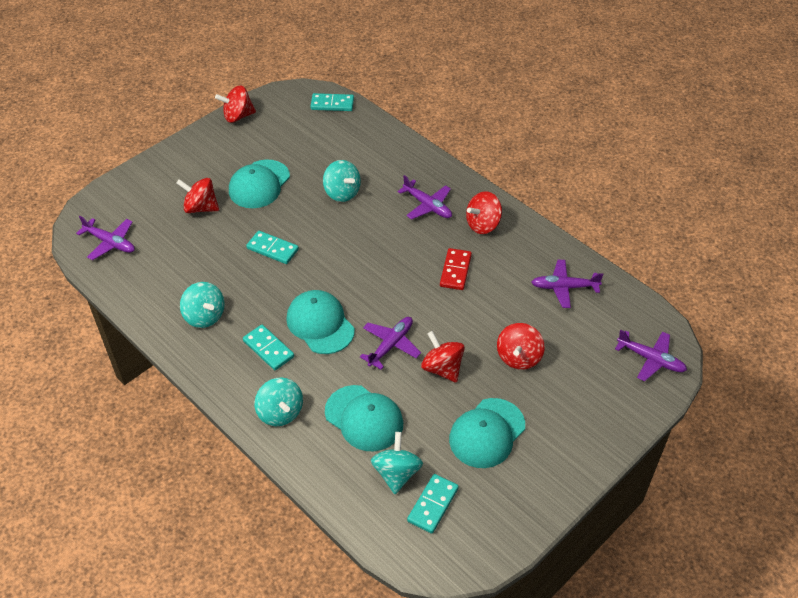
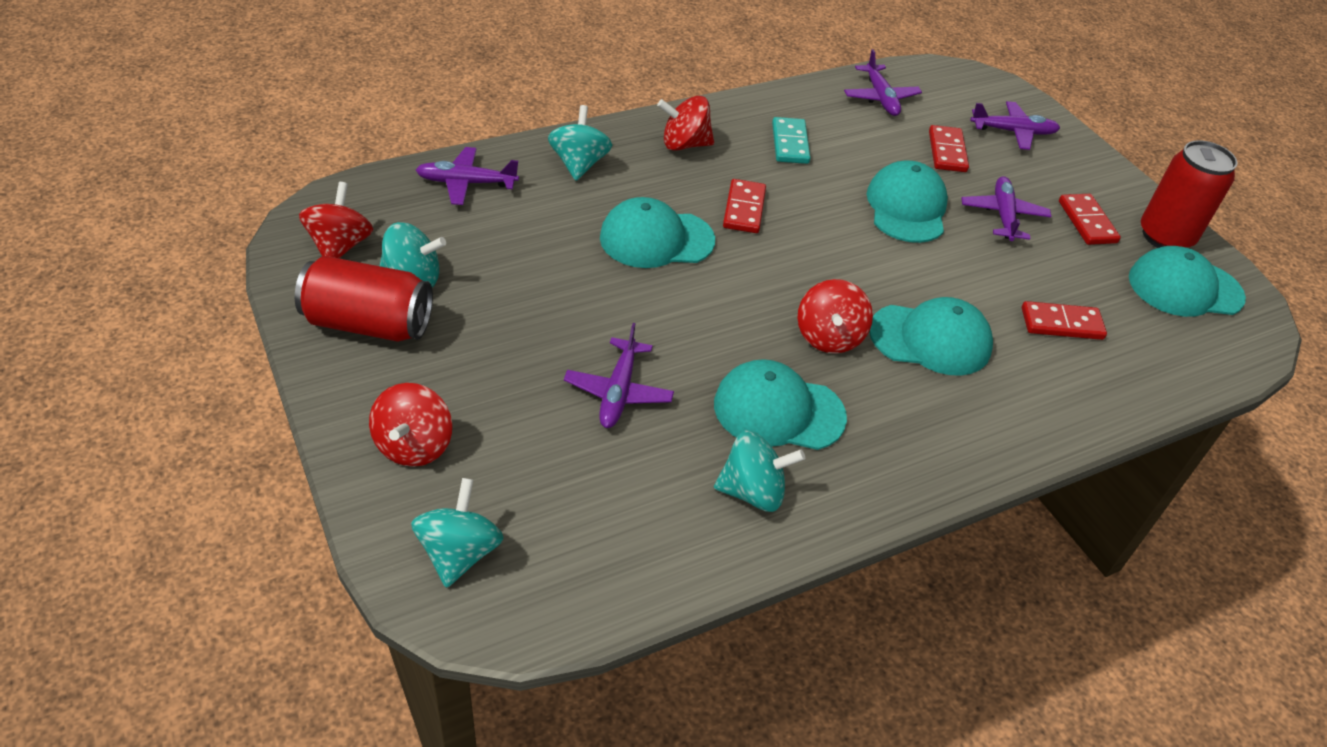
red can: 0 -> 2
red domino: 1 -> 4
red spinning top: 5 -> 4
turquoise cap: 4 -> 5
turquoise domino: 4 -> 1

